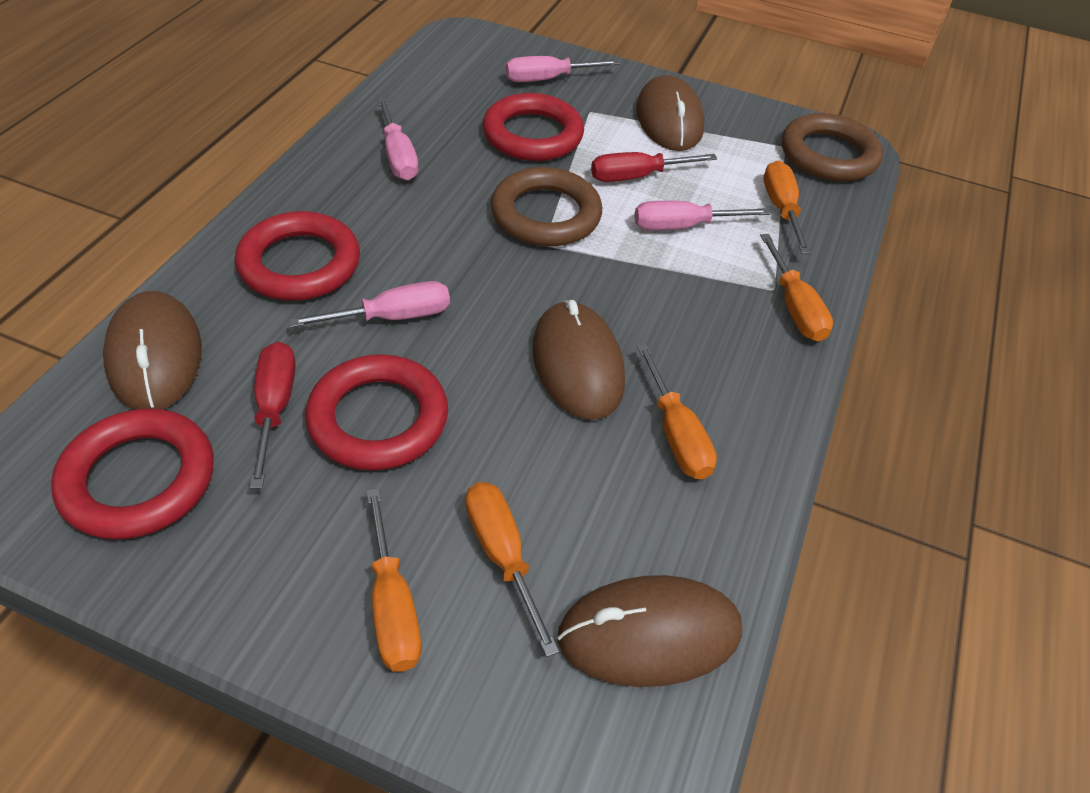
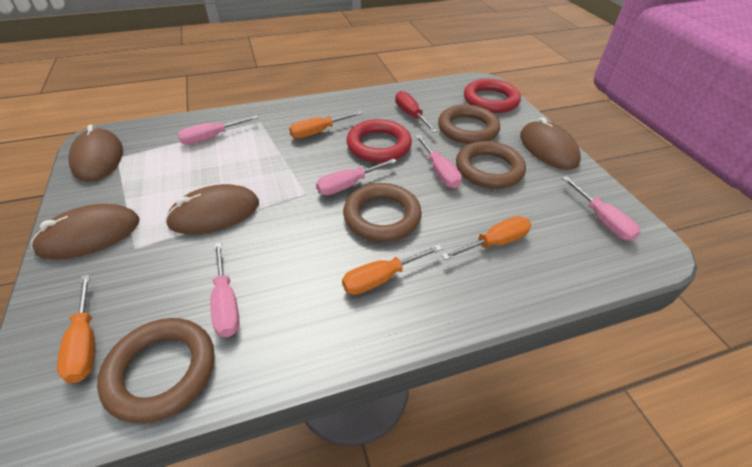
brown ring: 2 -> 4
orange screwdriver: 5 -> 4
pink screwdriver: 4 -> 5
red ring: 4 -> 2
red screwdriver: 2 -> 1

